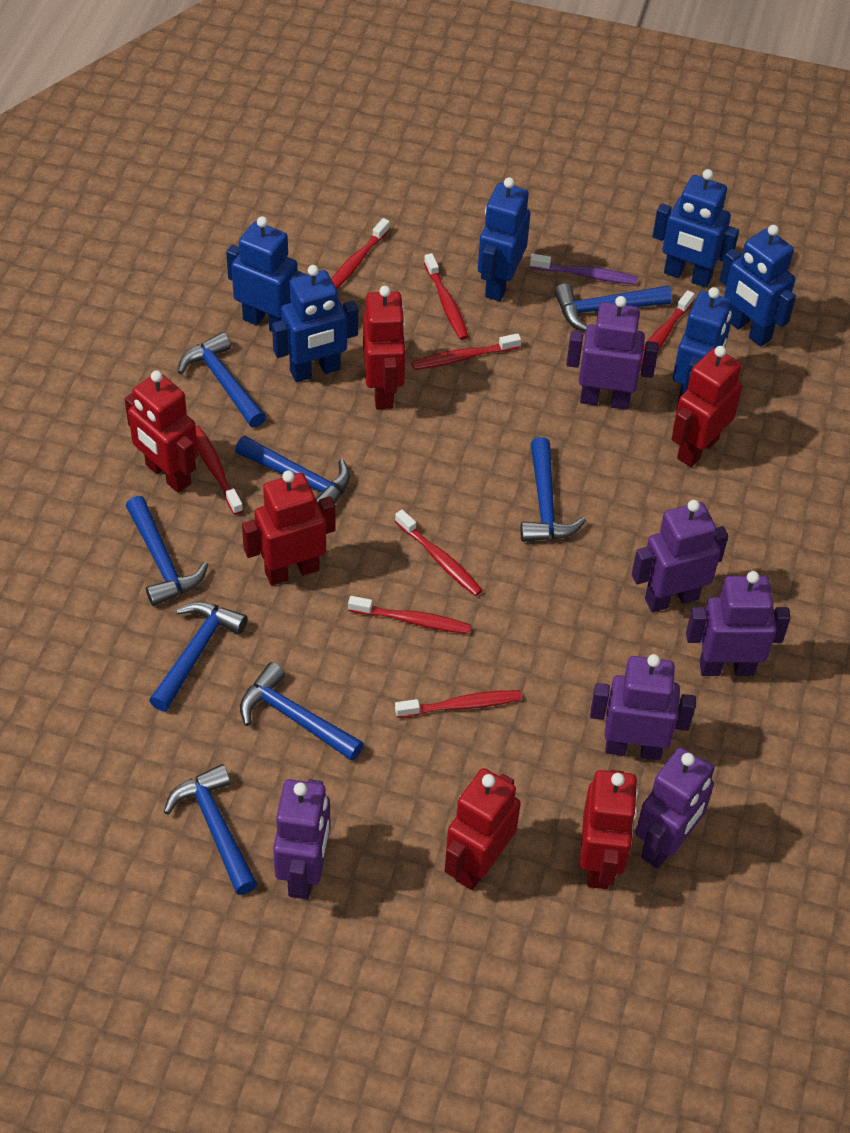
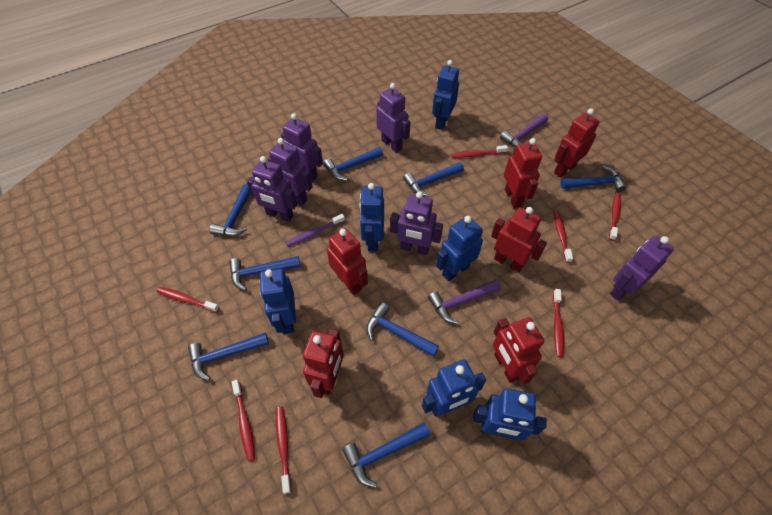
purple hammer: 0 -> 2
red toothbrush: 8 -> 7

